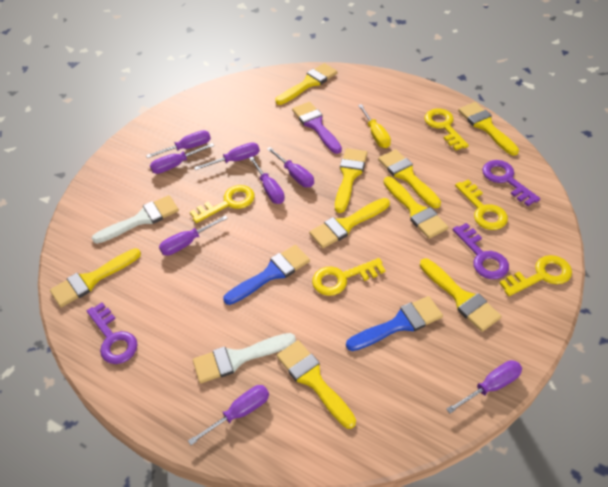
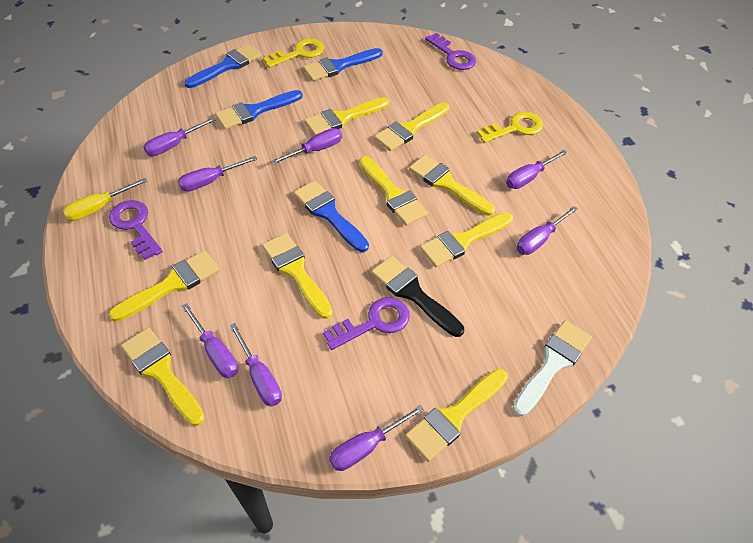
black brush: 0 -> 1
blue brush: 2 -> 4
purple brush: 1 -> 0
white brush: 2 -> 1
yellow key: 5 -> 2

